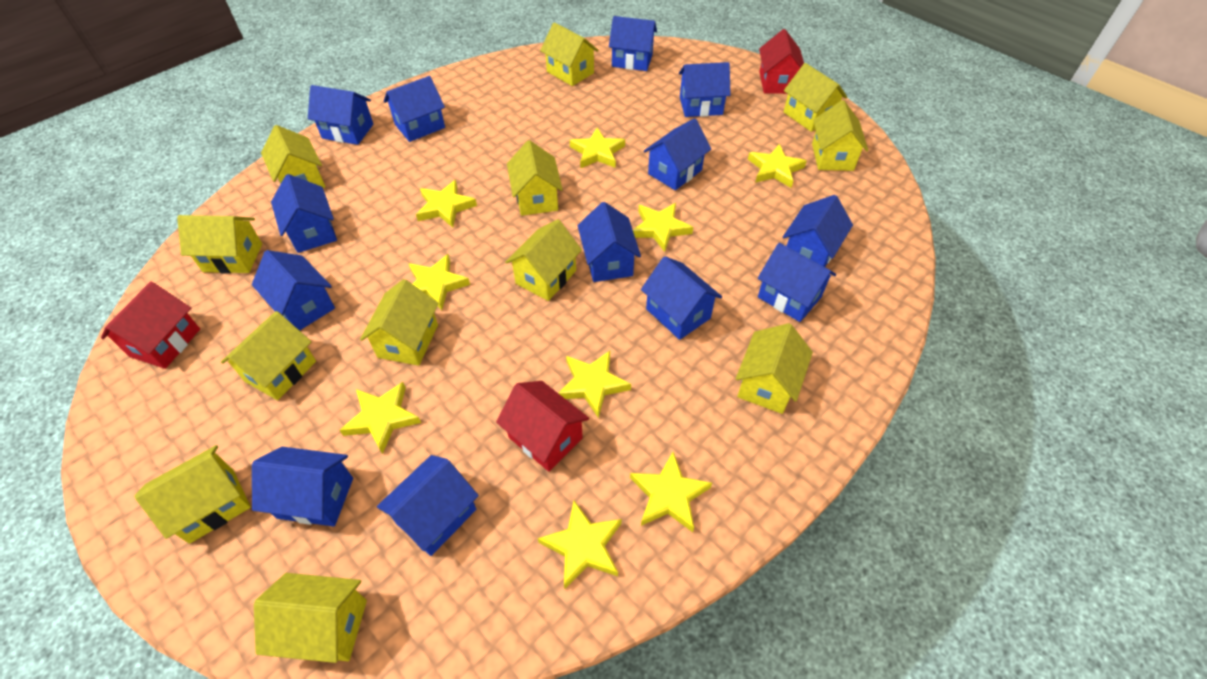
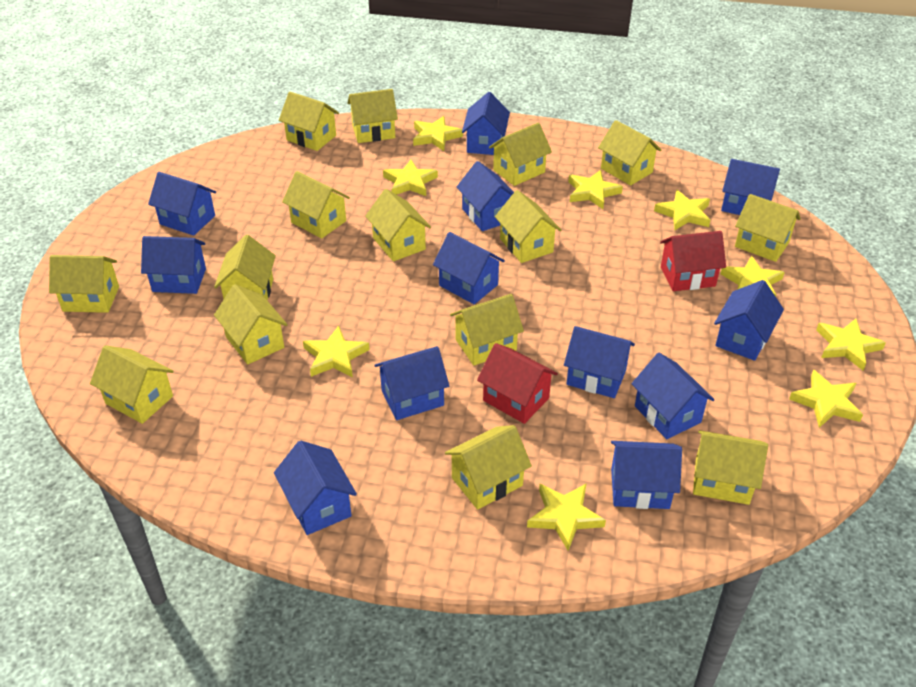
blue house: 13 -> 12
red house: 3 -> 2
yellow house: 12 -> 15

